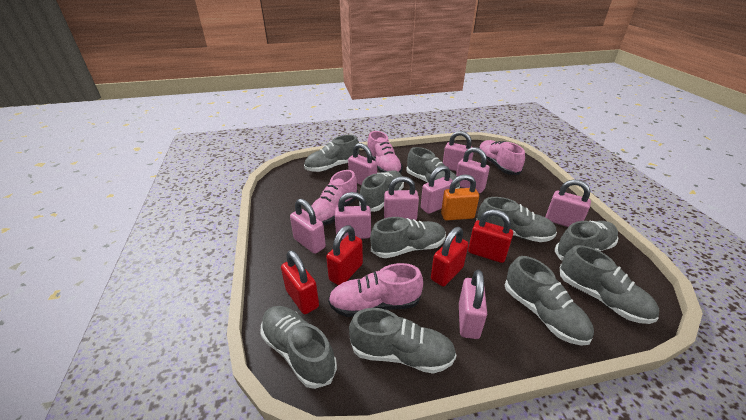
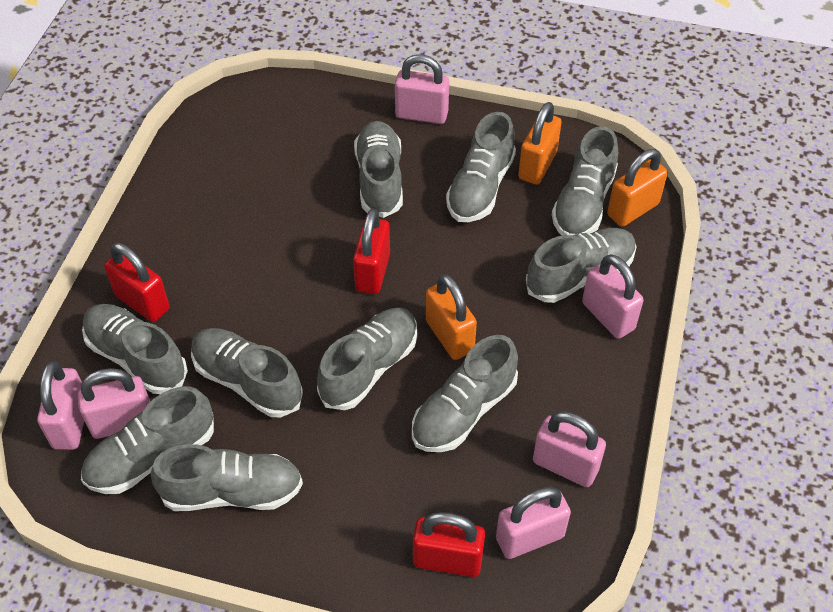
orange padlock: 1 -> 3
pink padlock: 9 -> 6
pink shoe: 4 -> 0
red padlock: 4 -> 3

